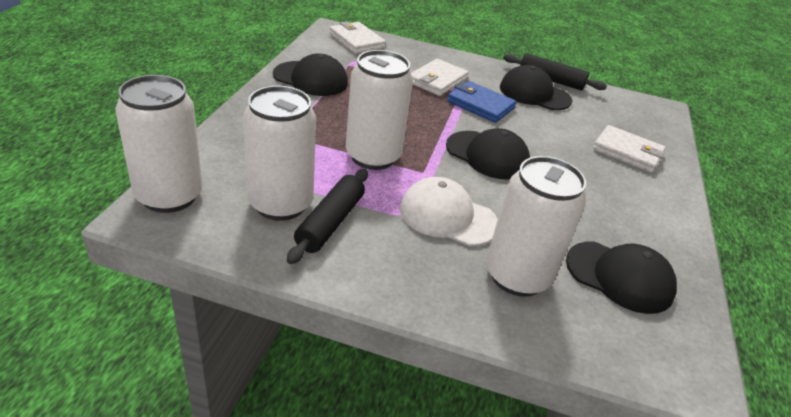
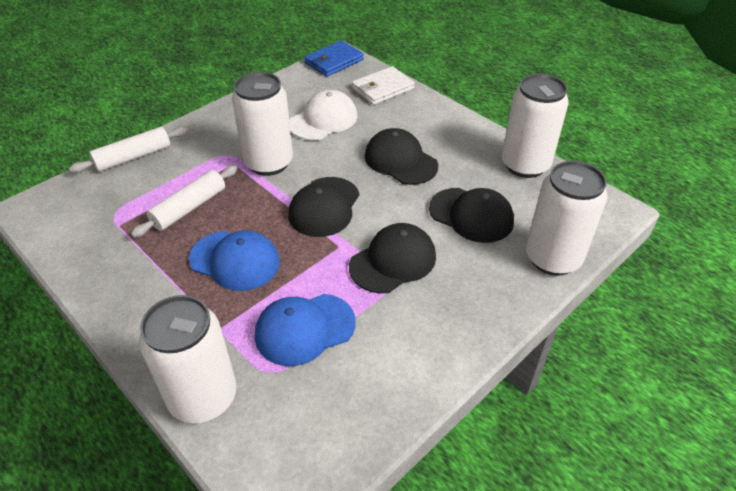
black rolling pin: 2 -> 0
blue cap: 0 -> 2
white rolling pin: 0 -> 2
white wallet: 3 -> 1

